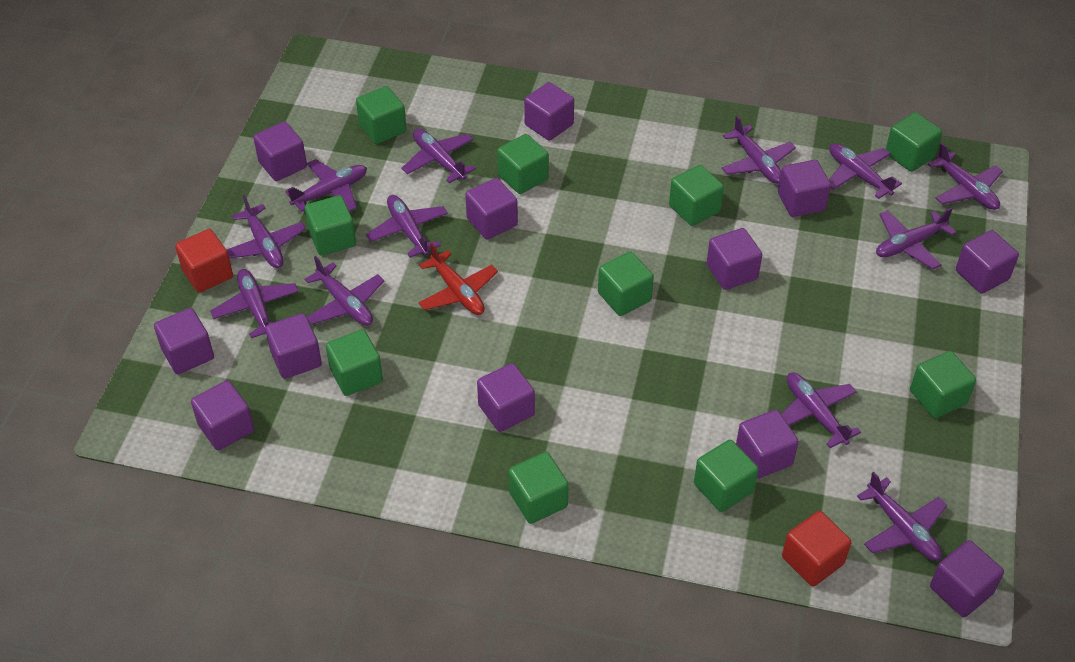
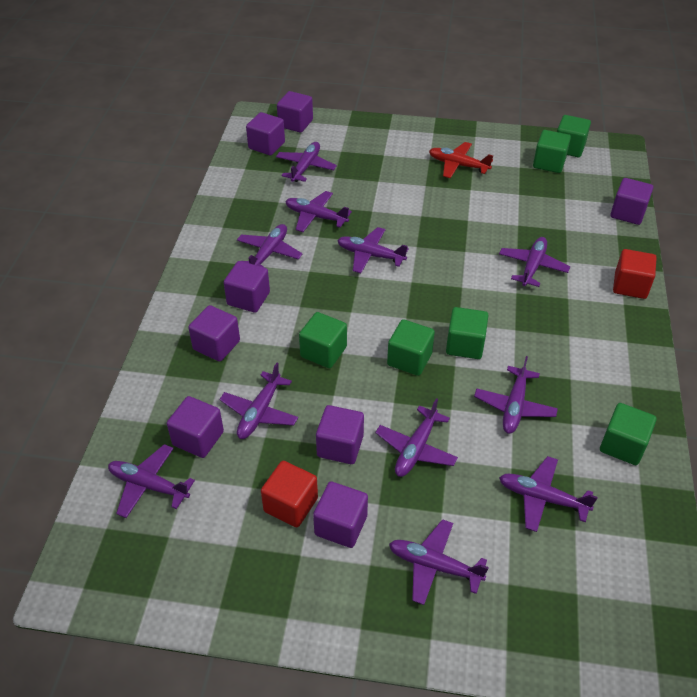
green cube: 10 -> 6
purple cube: 12 -> 8
purple plane: 12 -> 11

